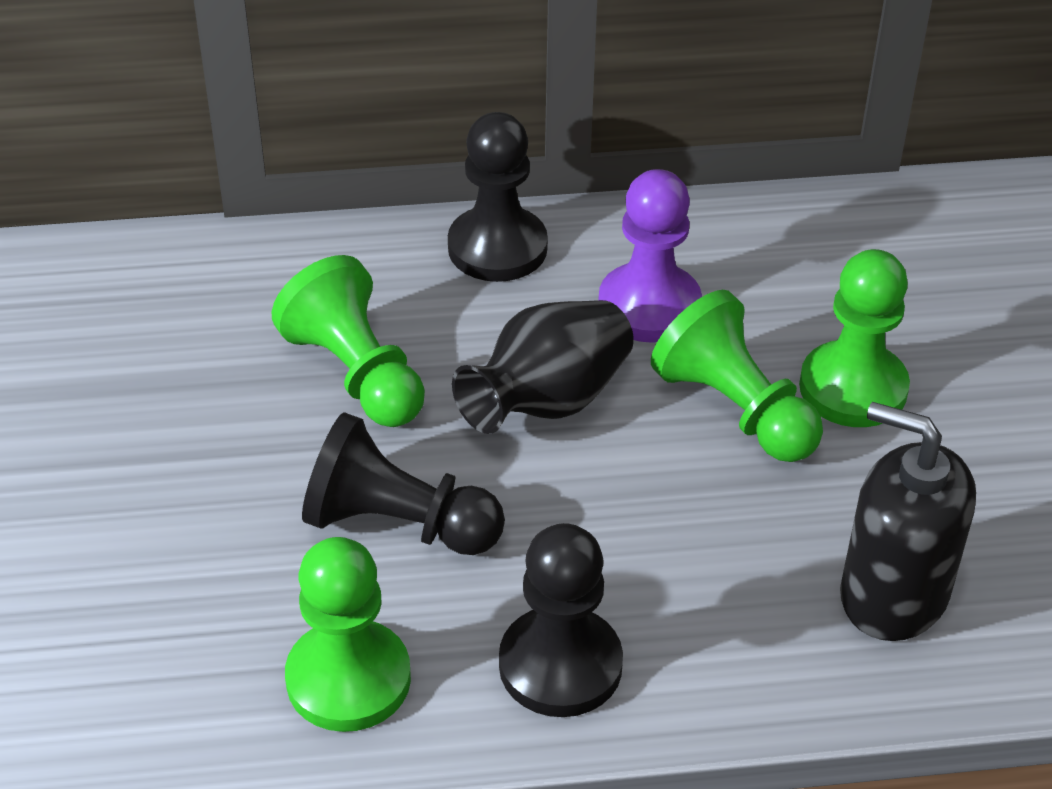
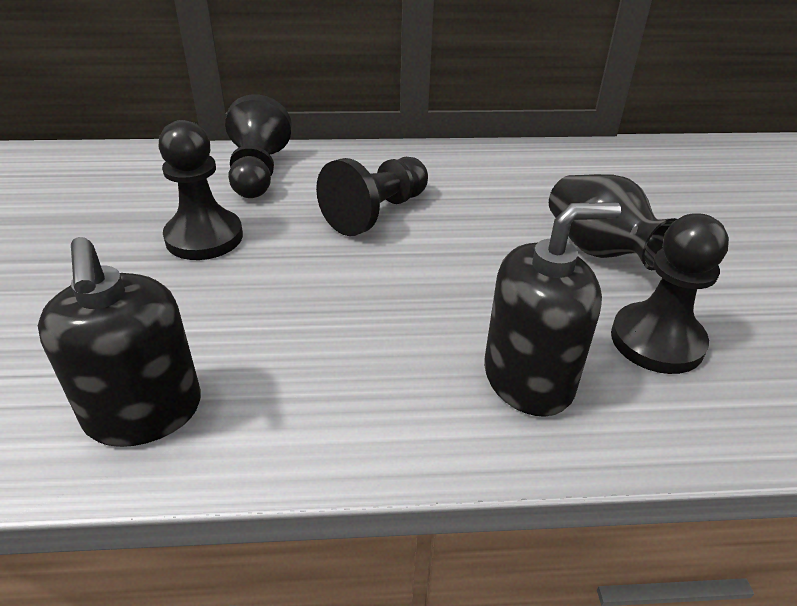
black pawn: 3 -> 4
black soap dispenser: 1 -> 2
green pawn: 4 -> 0
purple pawn: 1 -> 0

